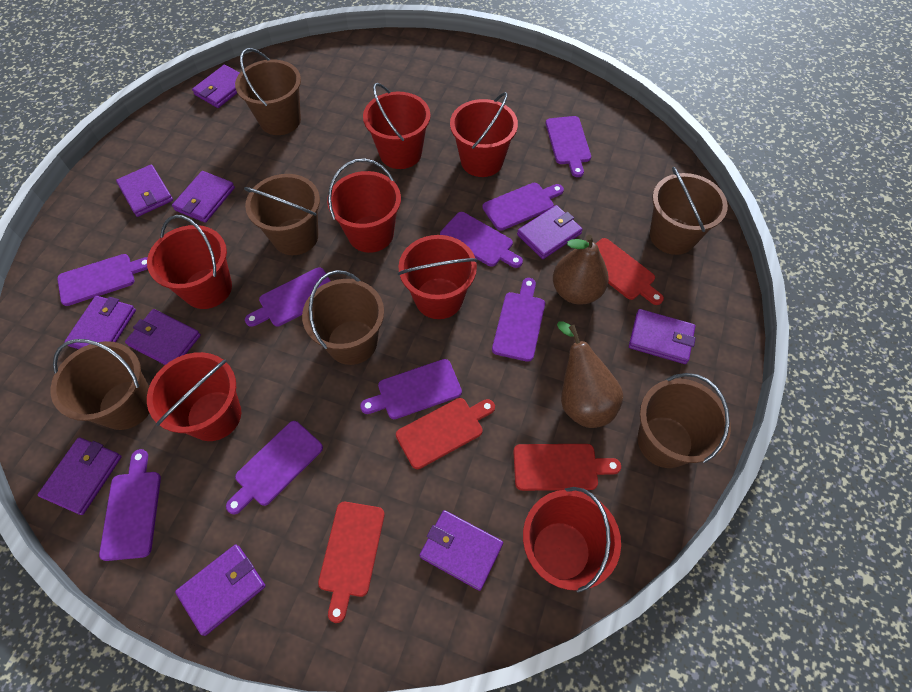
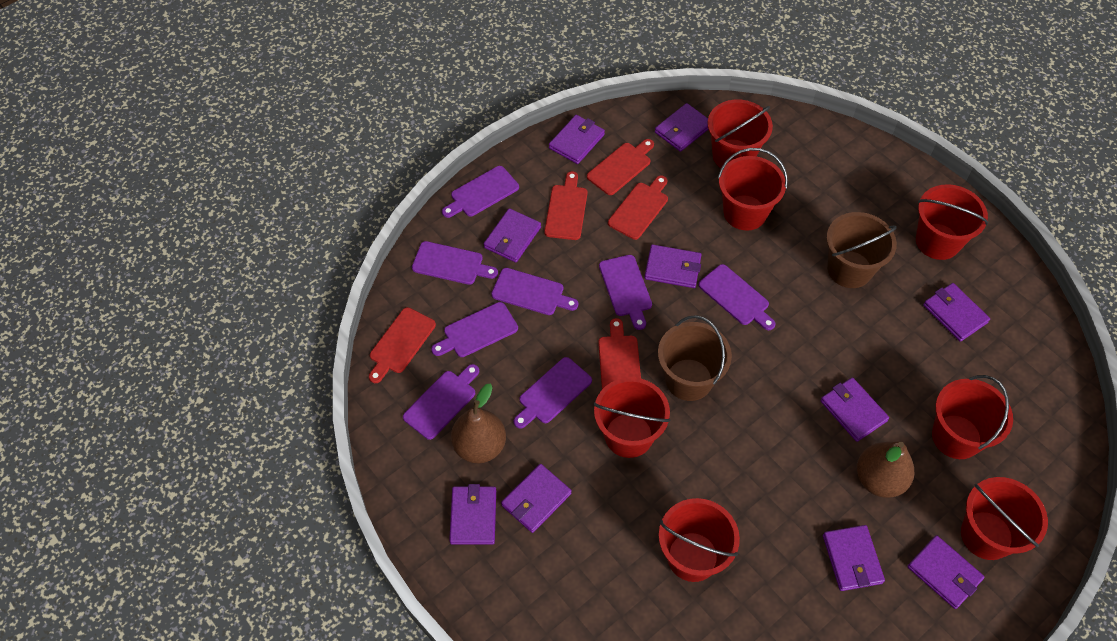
brown bucket: 6 -> 2
purple cutting board: 9 -> 8
red cutting board: 4 -> 5

